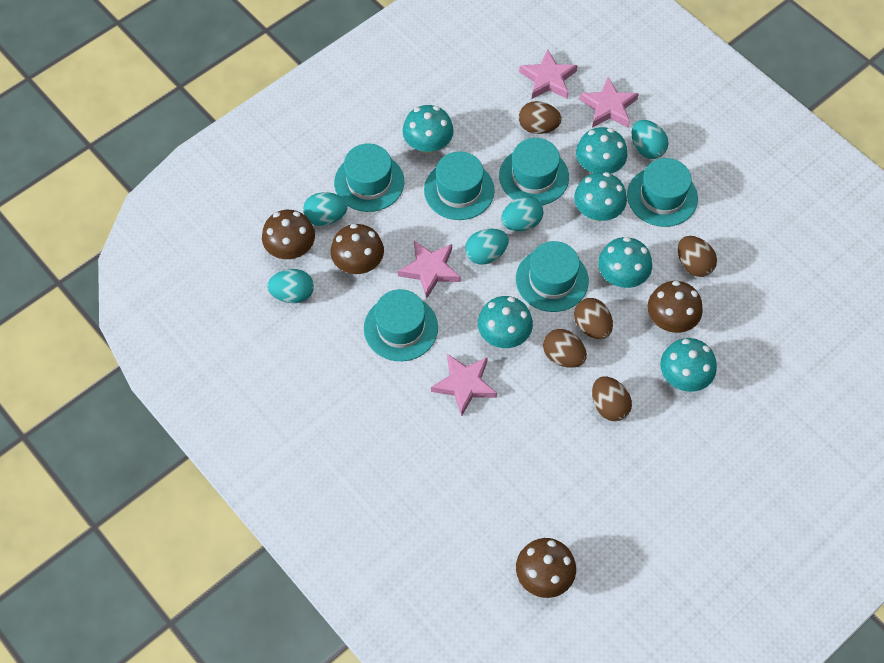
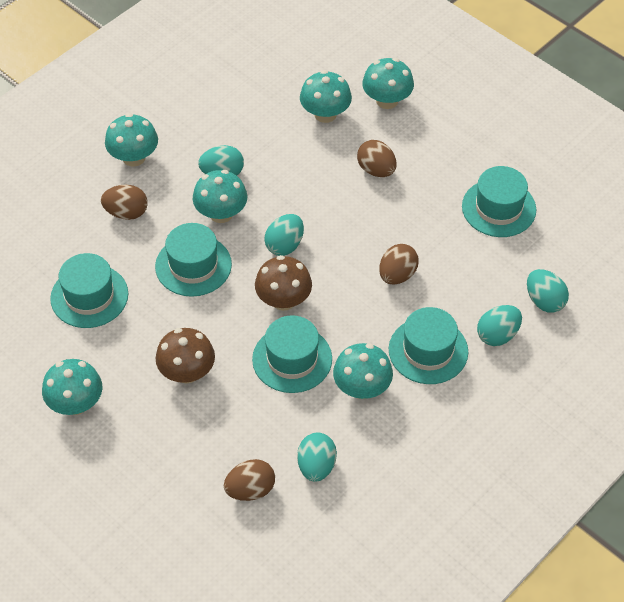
brown egg: 5 -> 4
brown mushroom: 4 -> 2
pink star: 4 -> 0
turquoise hat: 6 -> 5

